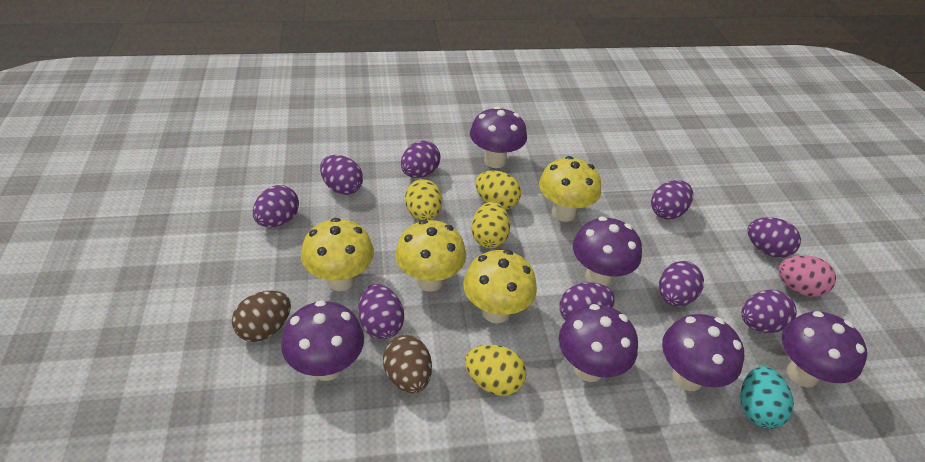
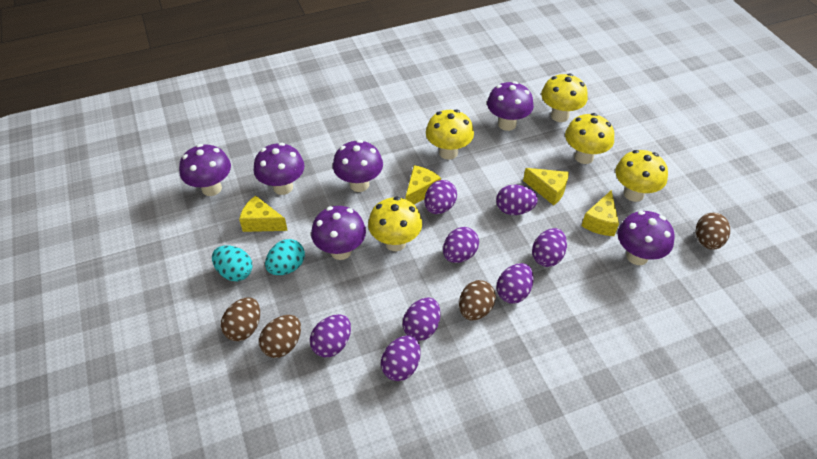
brown egg: 2 -> 4
pink egg: 1 -> 0
purple egg: 9 -> 8
turquoise egg: 1 -> 2
yellow cheese: 0 -> 4
yellow egg: 4 -> 0
yellow mushroom: 4 -> 5

